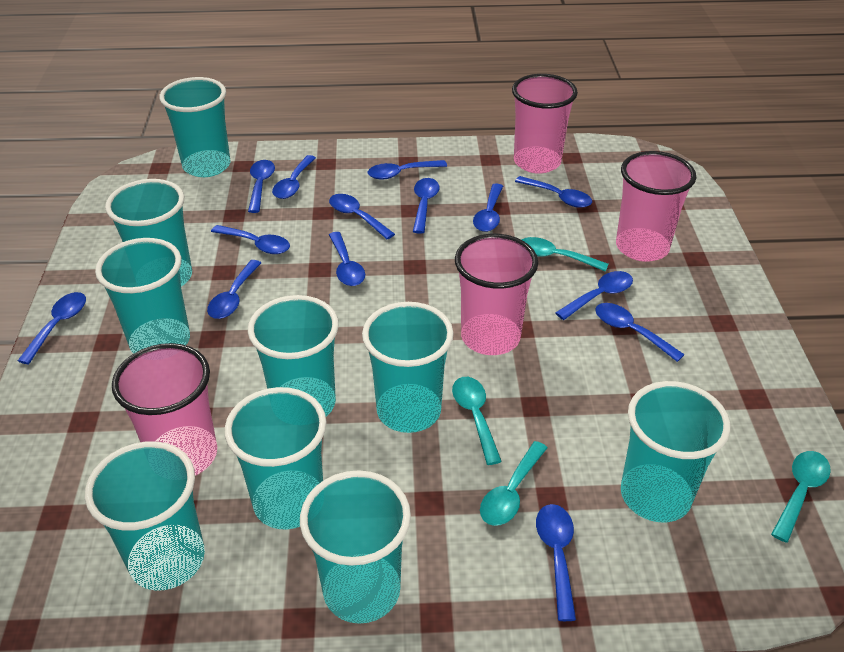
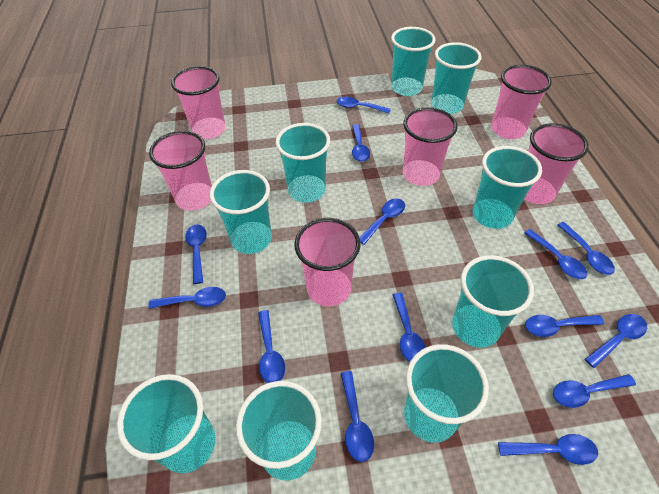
pink cup: 4 -> 6
turquoise spoon: 4 -> 0

